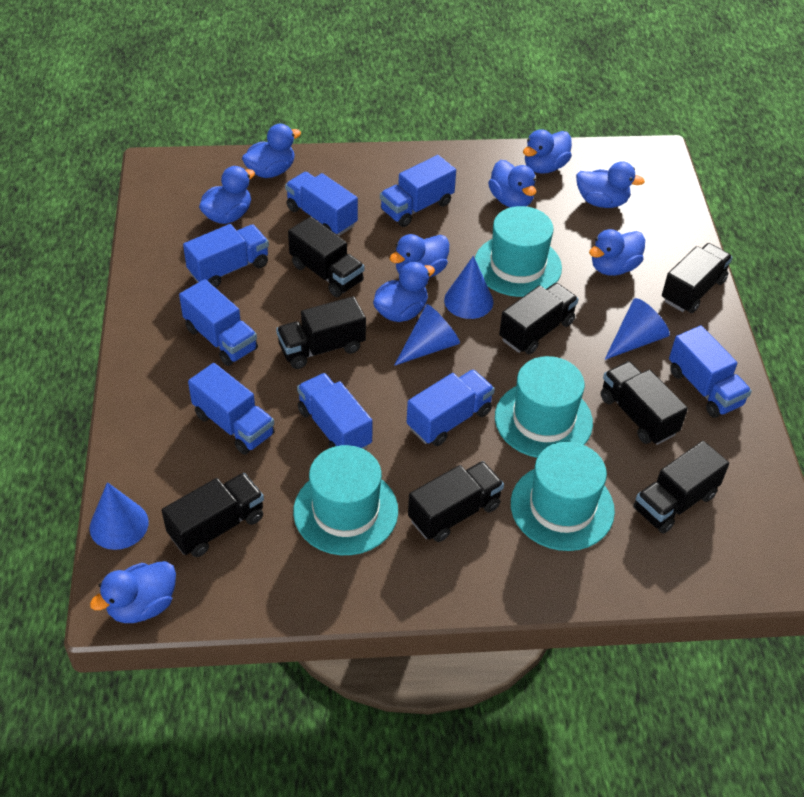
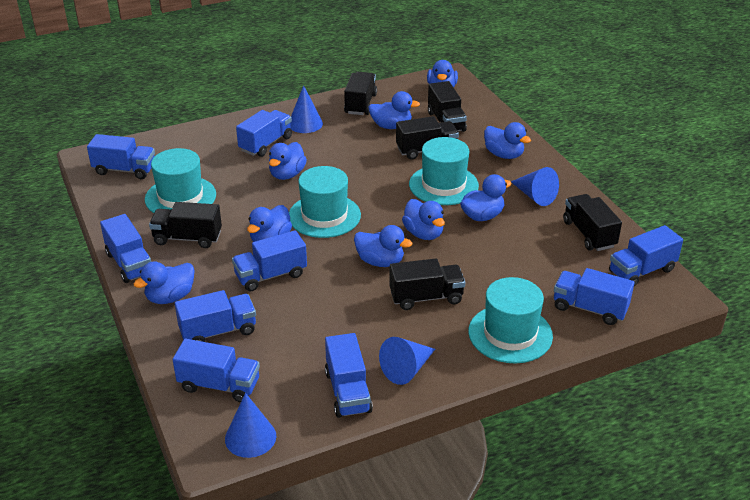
black truck: 8 -> 6
blue truck: 8 -> 9

